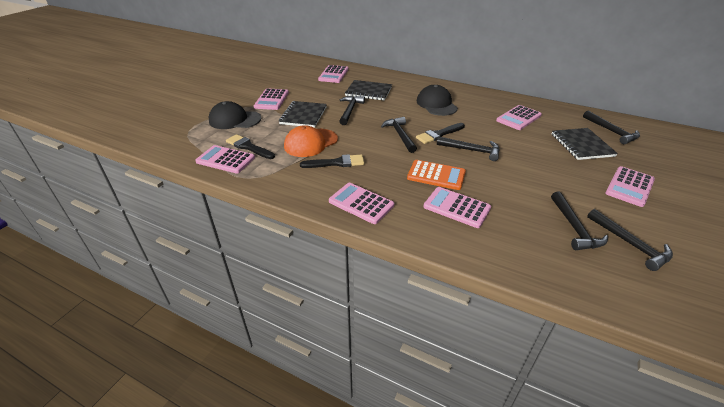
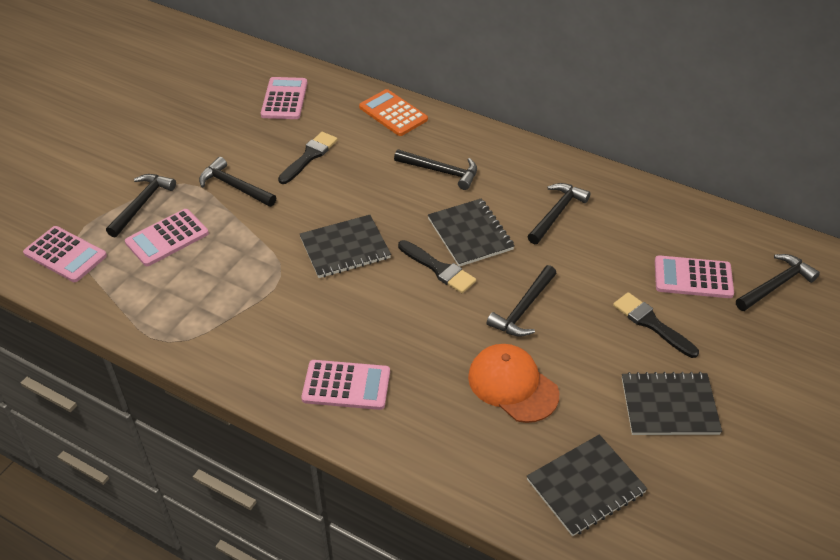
black cap: 2 -> 0
black notebook: 3 -> 4
pink calculator: 7 -> 5

